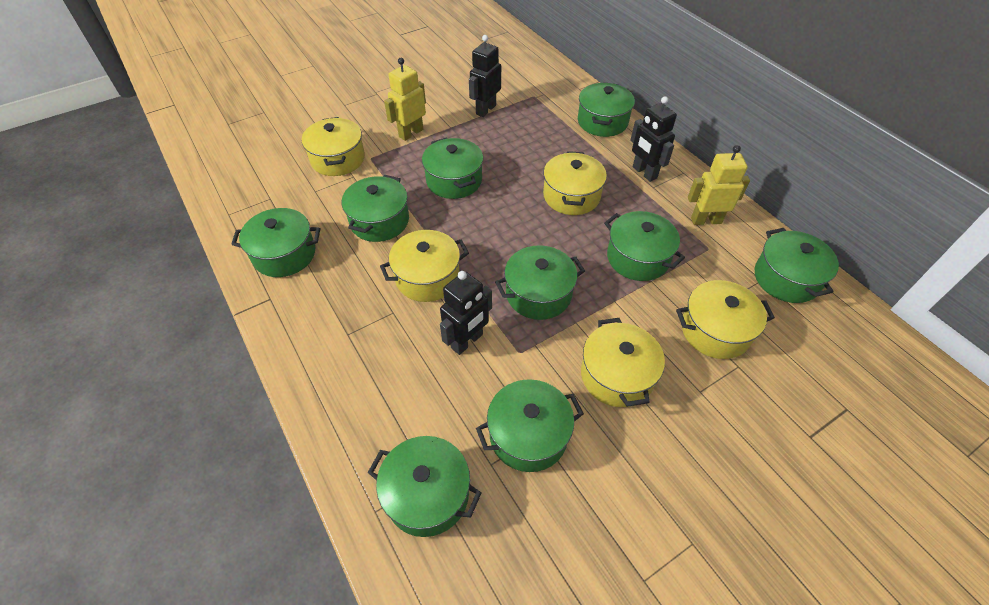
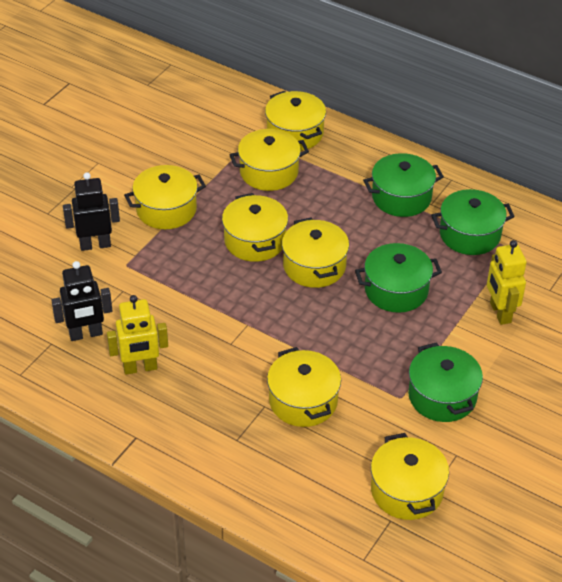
black robot: 3 -> 2
green pot: 9 -> 4
yellow pot: 5 -> 7

